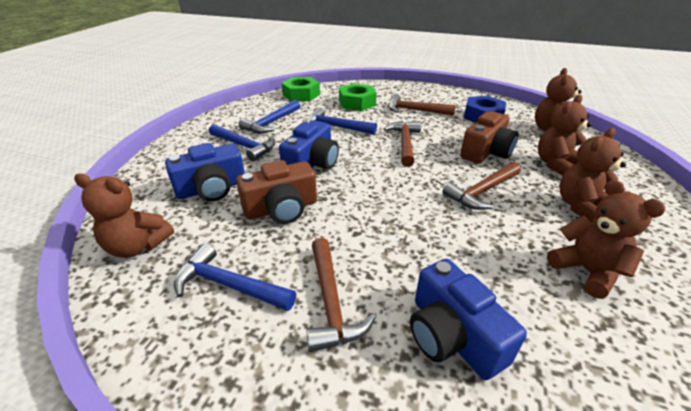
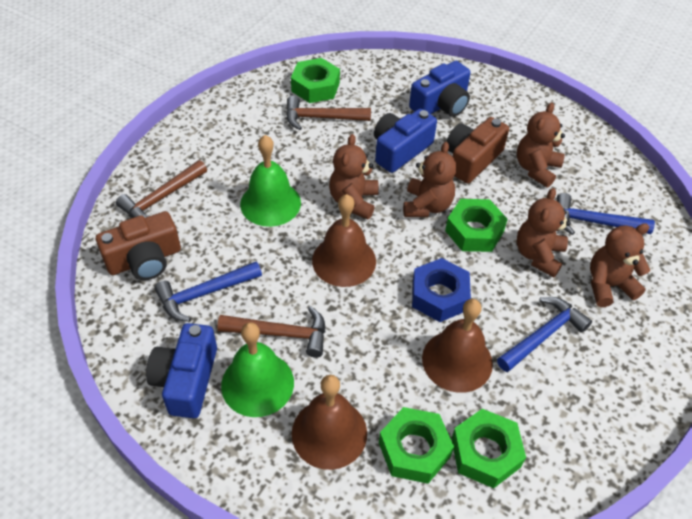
blue hammer: 4 -> 3
brown bell: 0 -> 3
brown hammer: 4 -> 3
green bell: 0 -> 2
green nut: 2 -> 4

